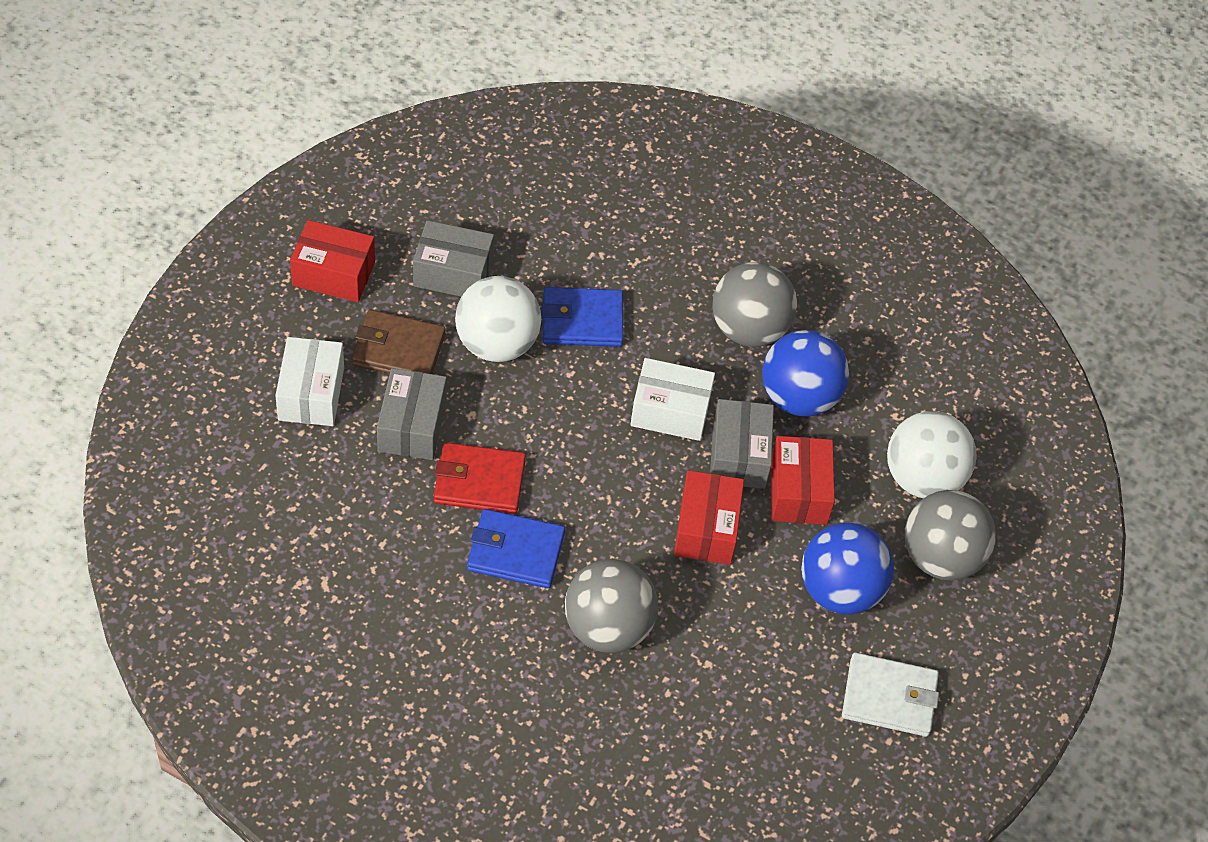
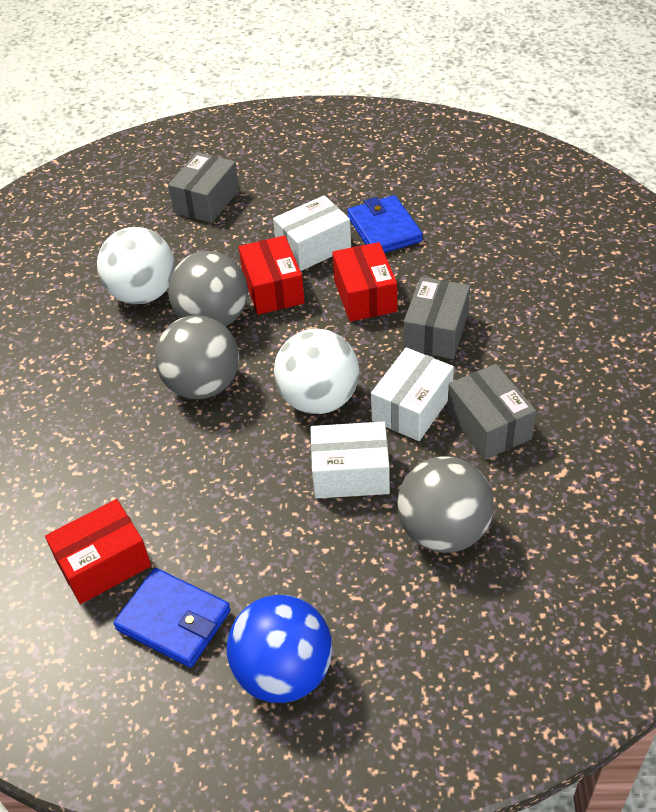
blue ball: 2 -> 1
brown wallet: 1 -> 0
red wallet: 1 -> 0
white box: 2 -> 3
white wallet: 1 -> 0

